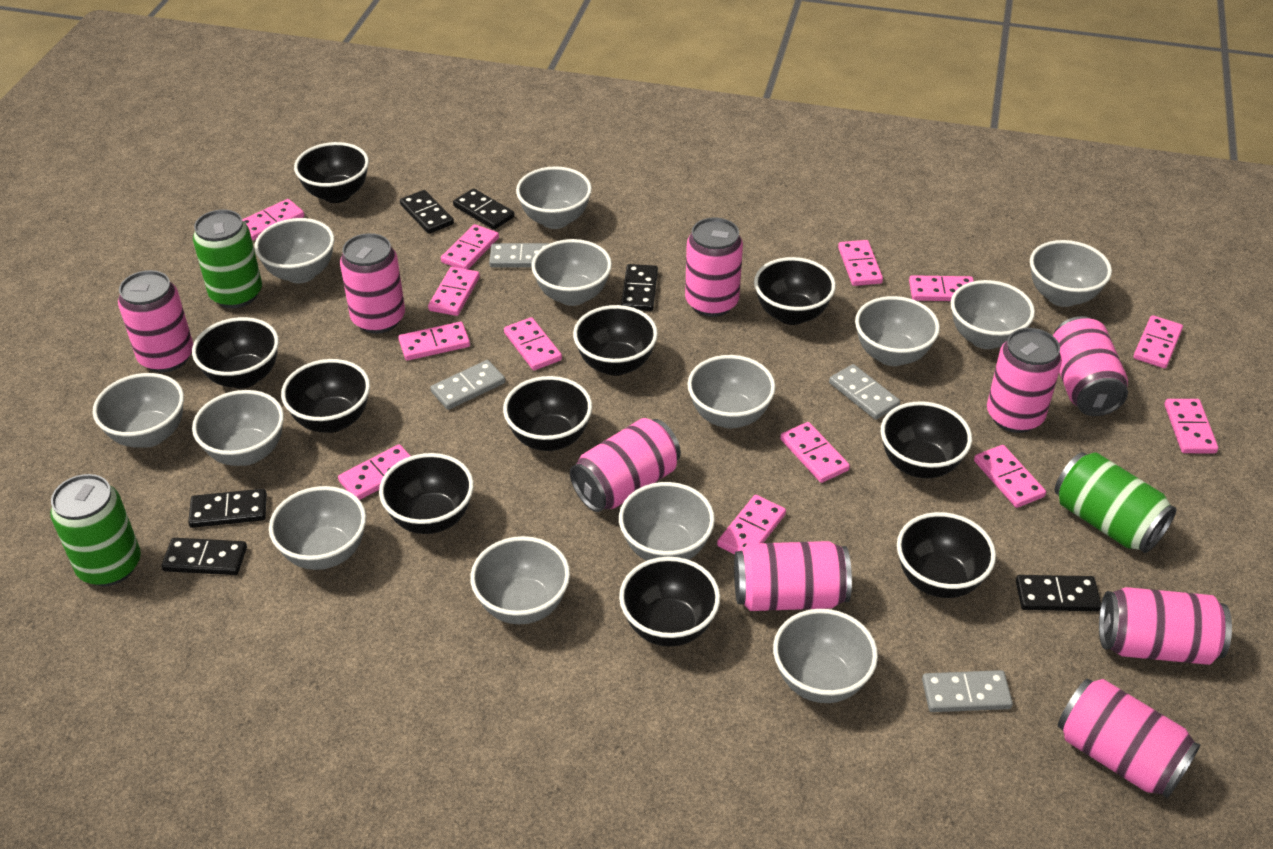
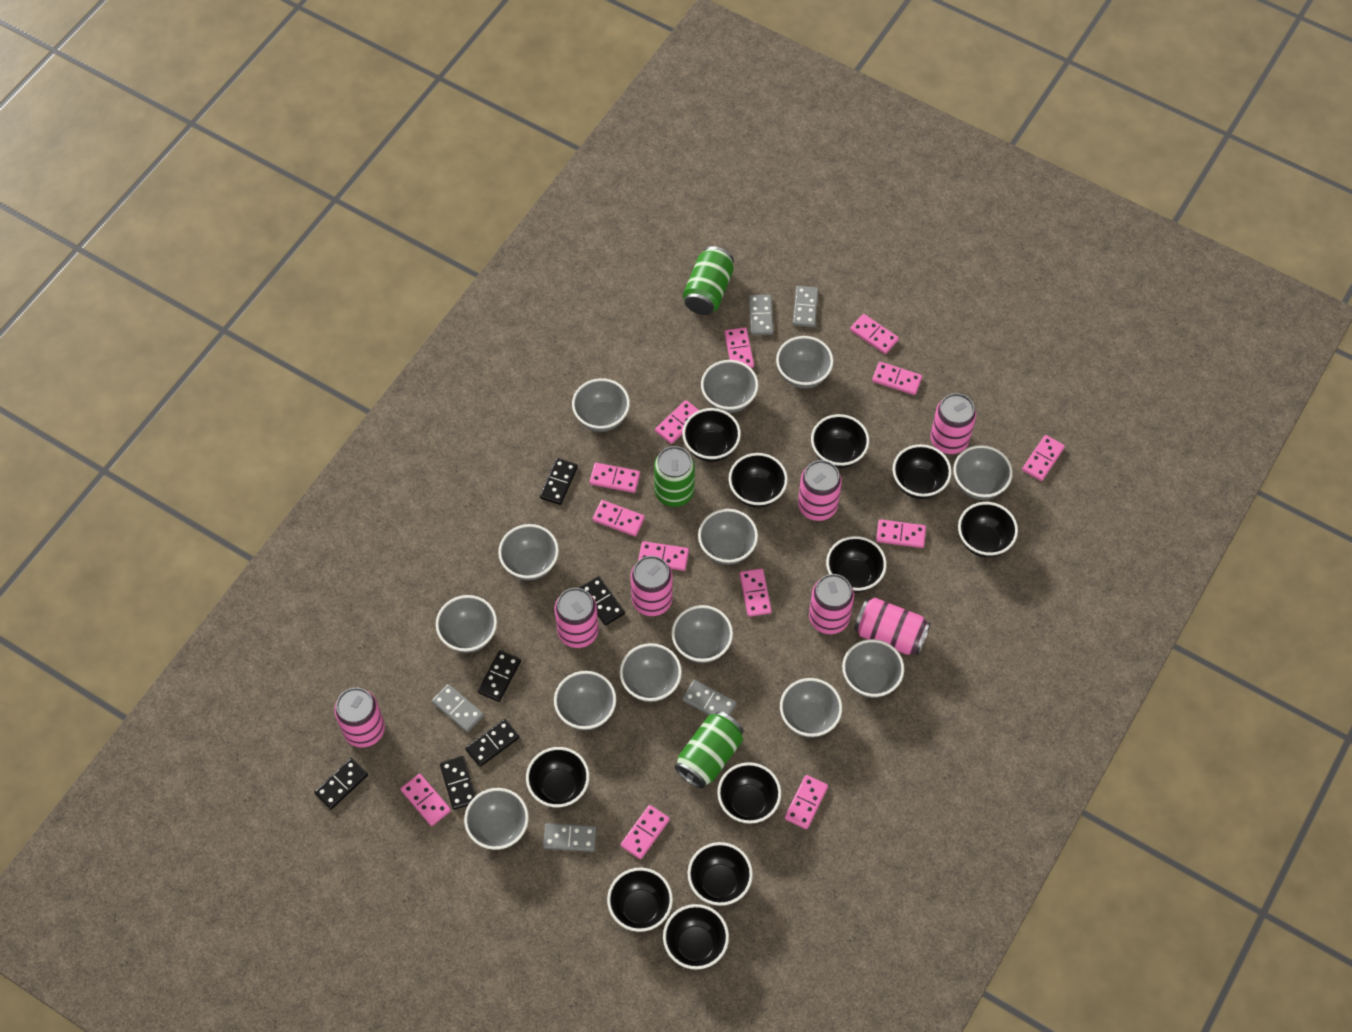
black bowl: 10 -> 11
grey domino: 4 -> 5
pink can: 9 -> 7

